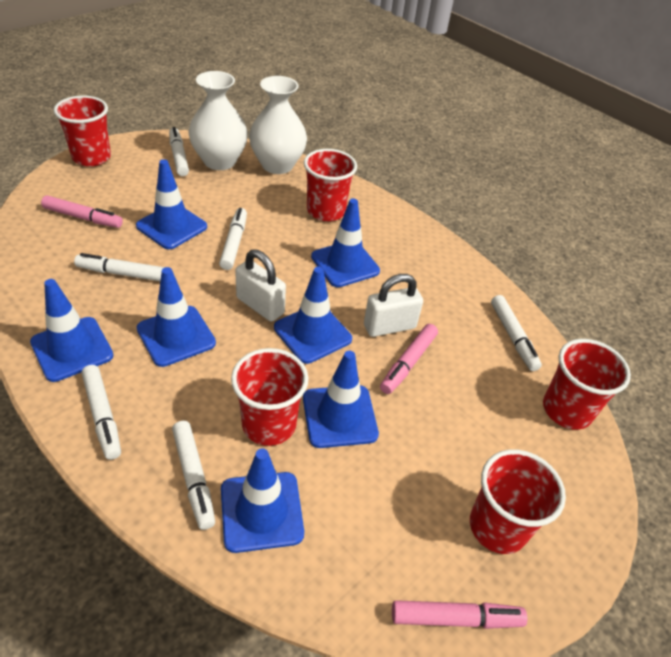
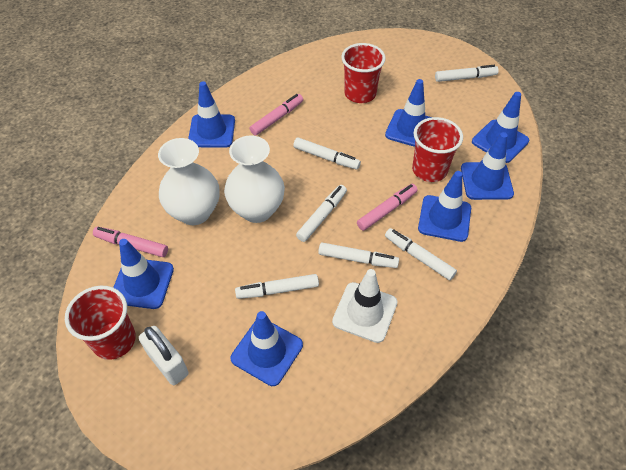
red cup: 5 -> 3
white padlock: 2 -> 1
white traffic cone: 0 -> 1

